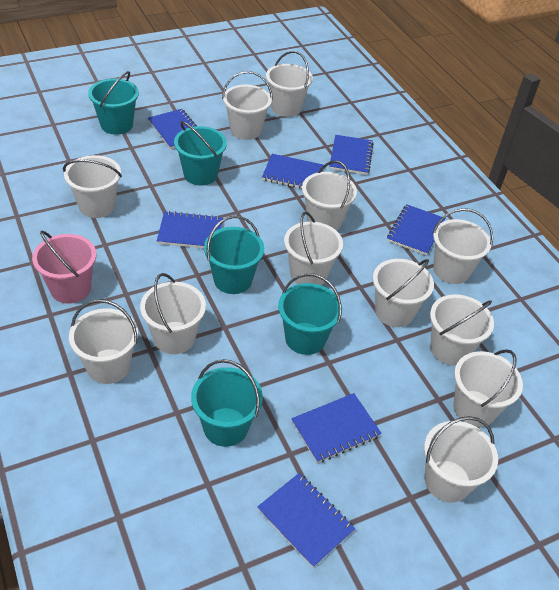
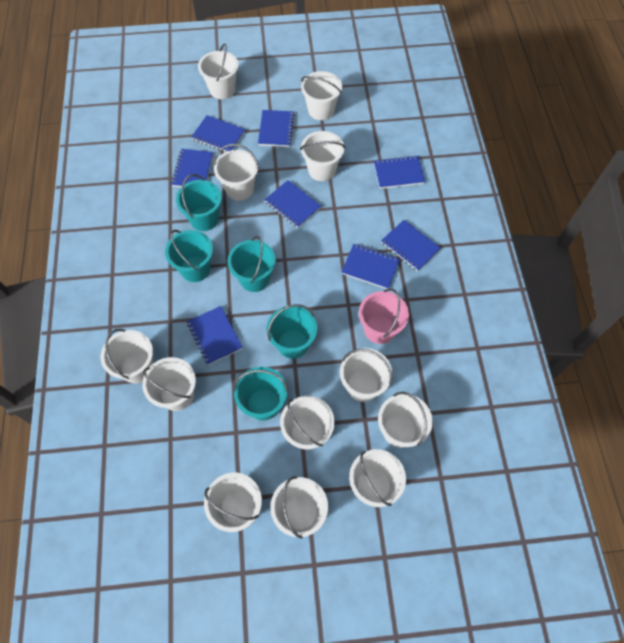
blue notebook: 7 -> 8

